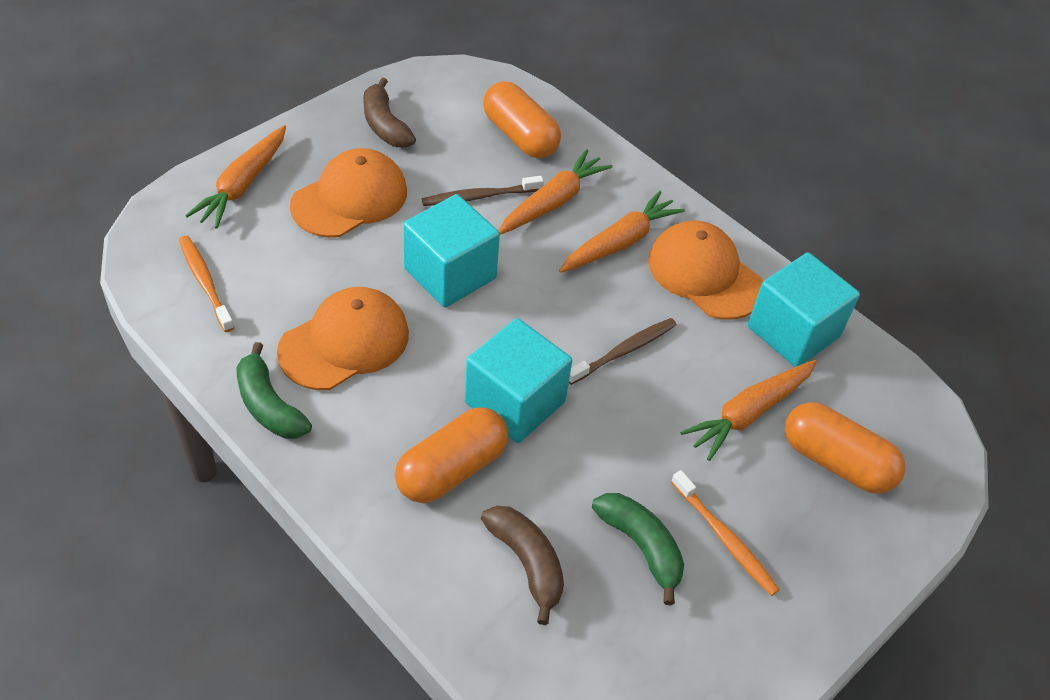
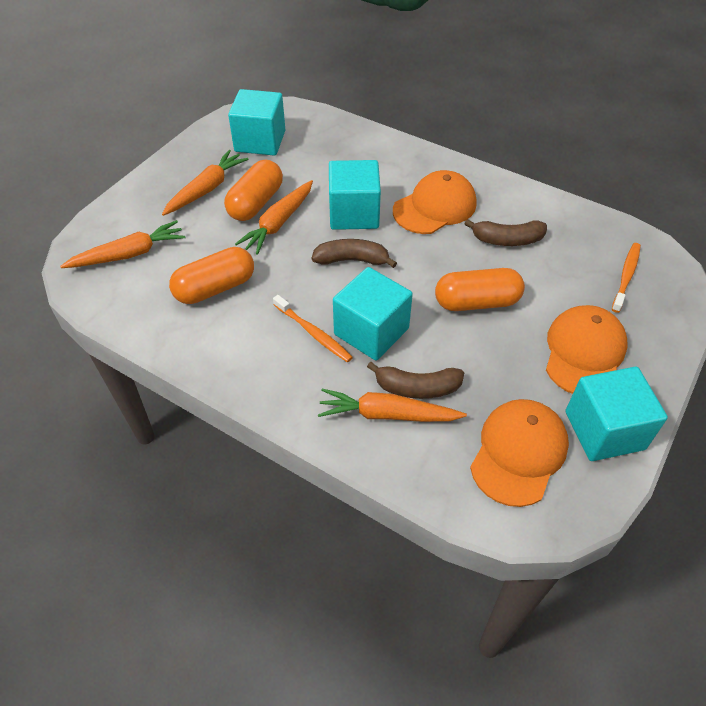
brown banana: 2 -> 3
brown toothbrush: 2 -> 0
green banana: 2 -> 0
turquoise cube: 3 -> 4

